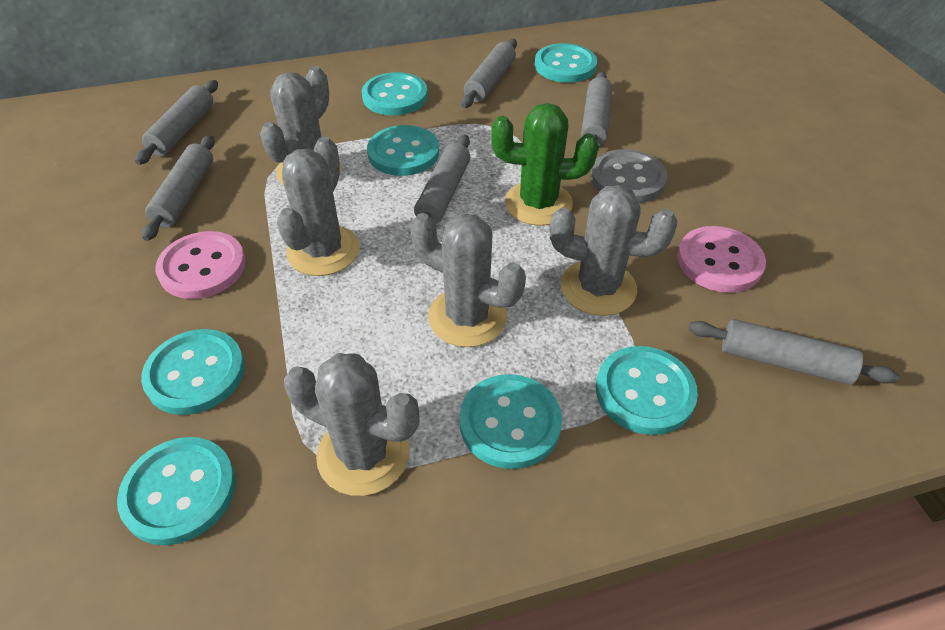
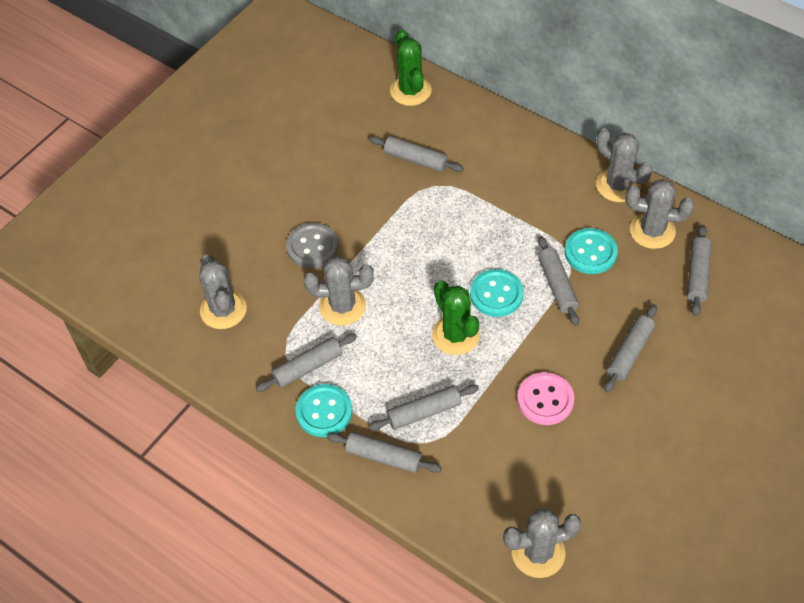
green cactus: 1 -> 2
grey rolling pin: 6 -> 7
pink button: 2 -> 1
turquoise button: 7 -> 3

